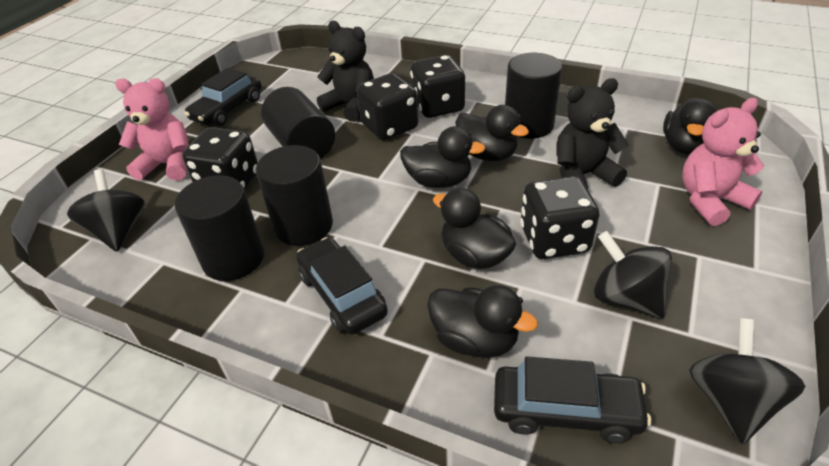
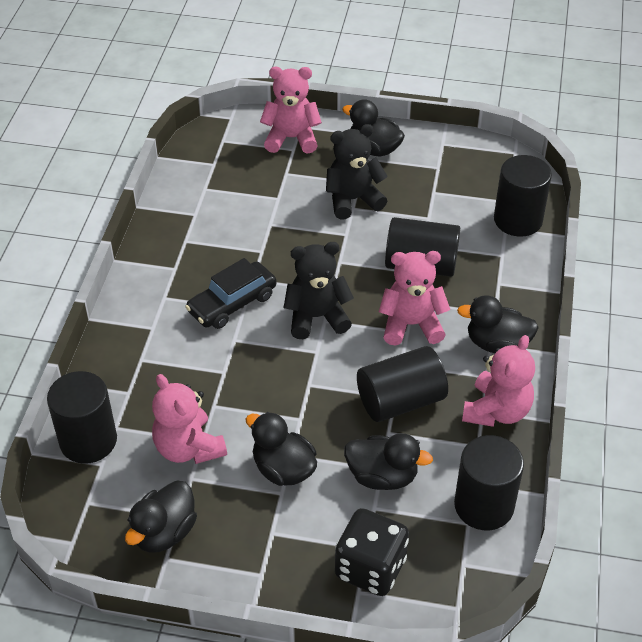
black car: 3 -> 1
black cylinder: 4 -> 5
black dice: 4 -> 1
black spinning top: 3 -> 0
pink teddy bear: 2 -> 4

